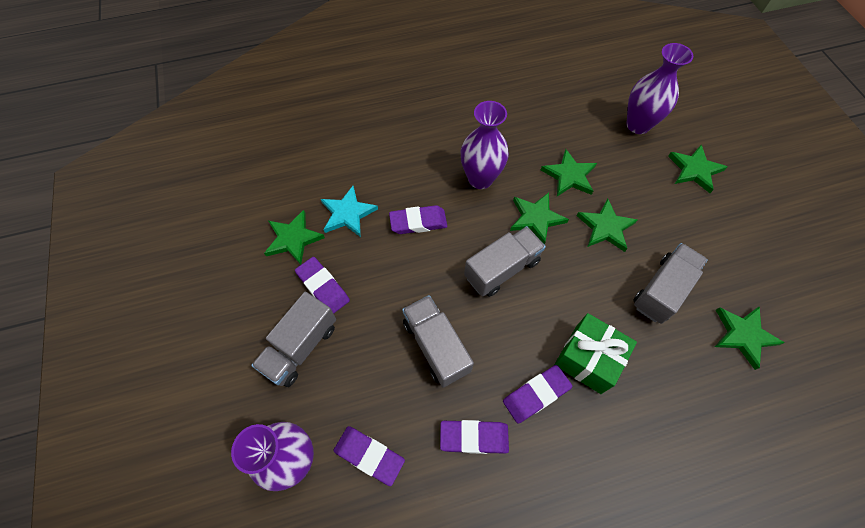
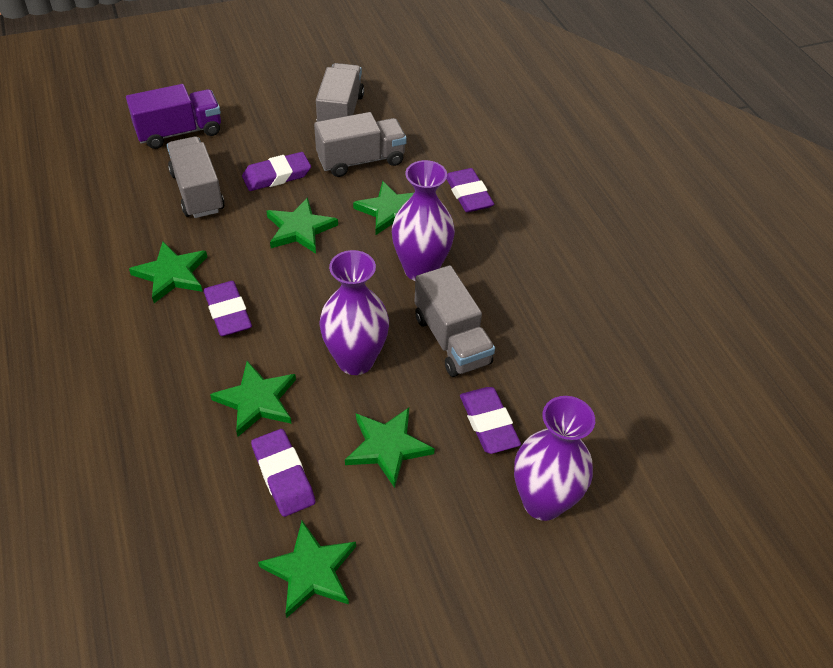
green gift: 1 -> 0
purple truck: 0 -> 1
turquoise star: 1 -> 0

